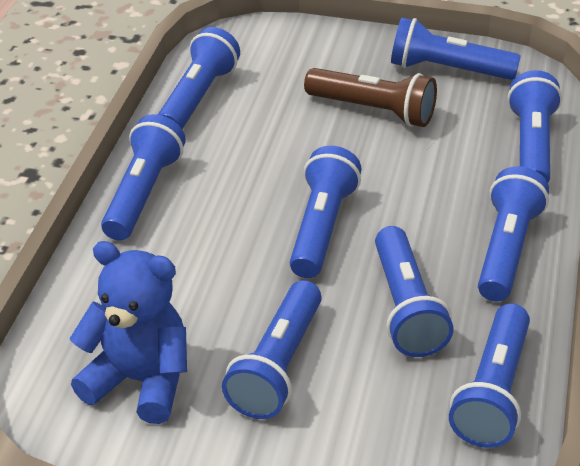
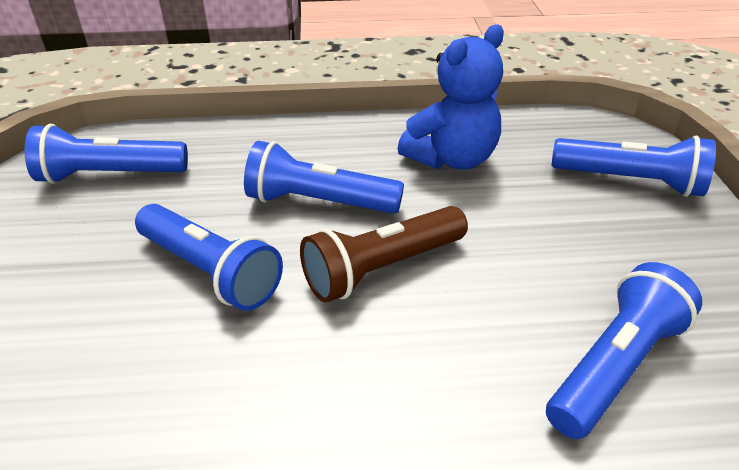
blue flashlight: 9 -> 5

